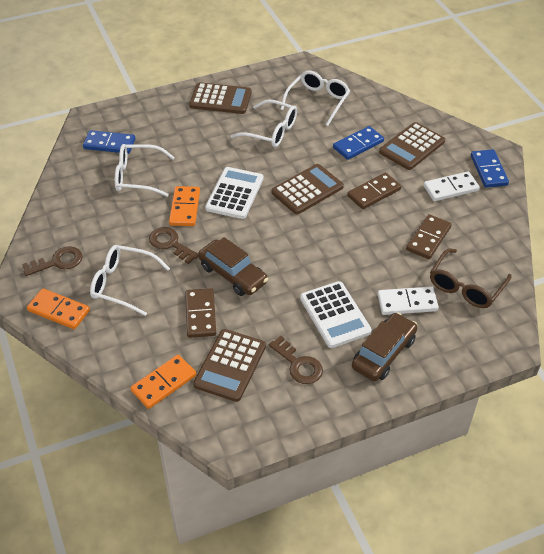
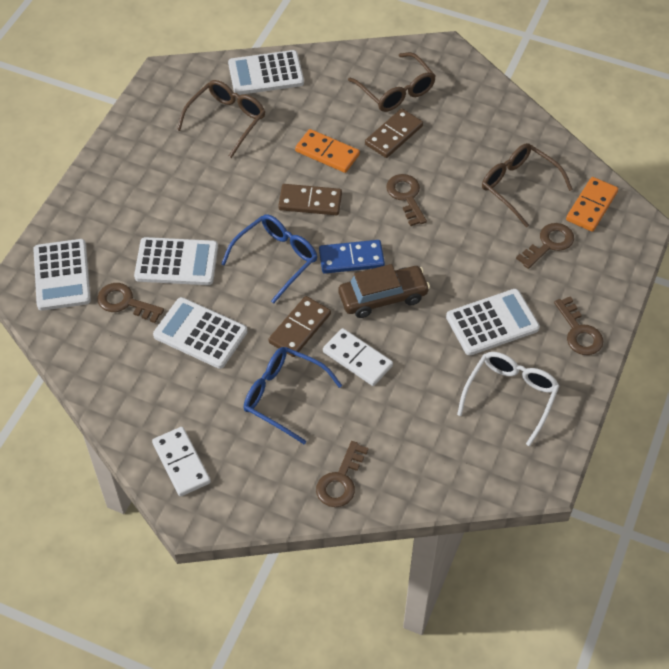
blue domino: 3 -> 1
blue glasses: 0 -> 2
brown calculator: 4 -> 0
brown car: 2 -> 1
brown glasses: 1 -> 3
brown key: 3 -> 5
orange domino: 3 -> 2
white calculator: 2 -> 5
white glasses: 4 -> 1

